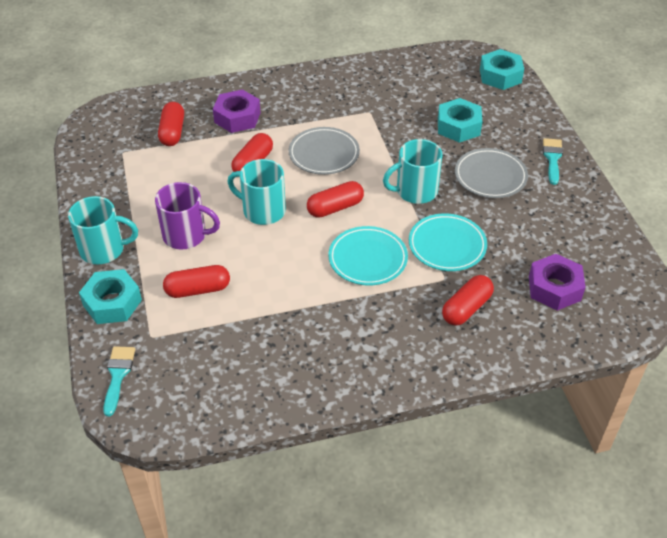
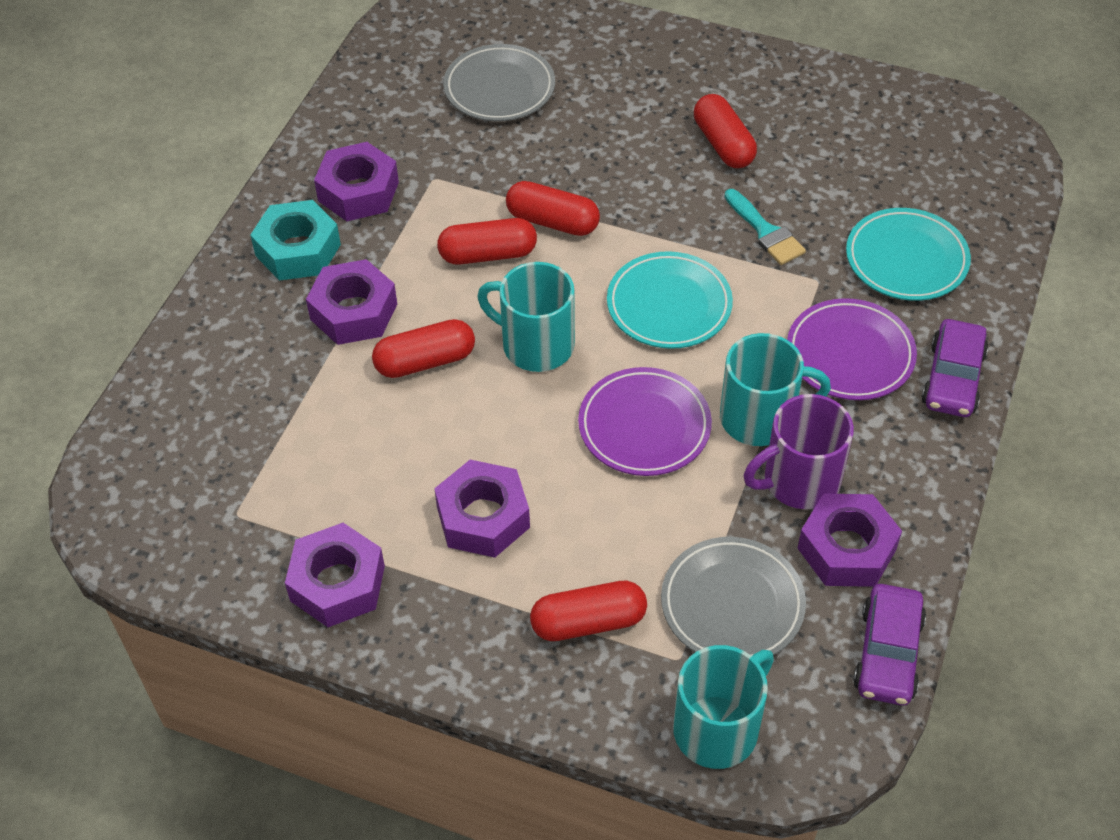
purple car: 0 -> 2
purple nut: 2 -> 5
purple plate: 0 -> 2
turquoise brush: 2 -> 1
turquoise nut: 3 -> 1

